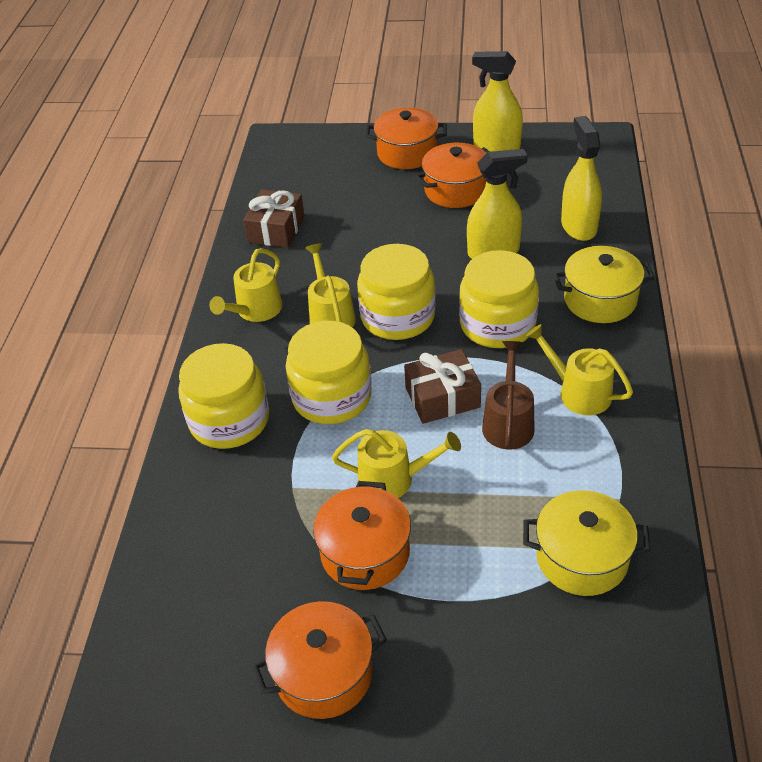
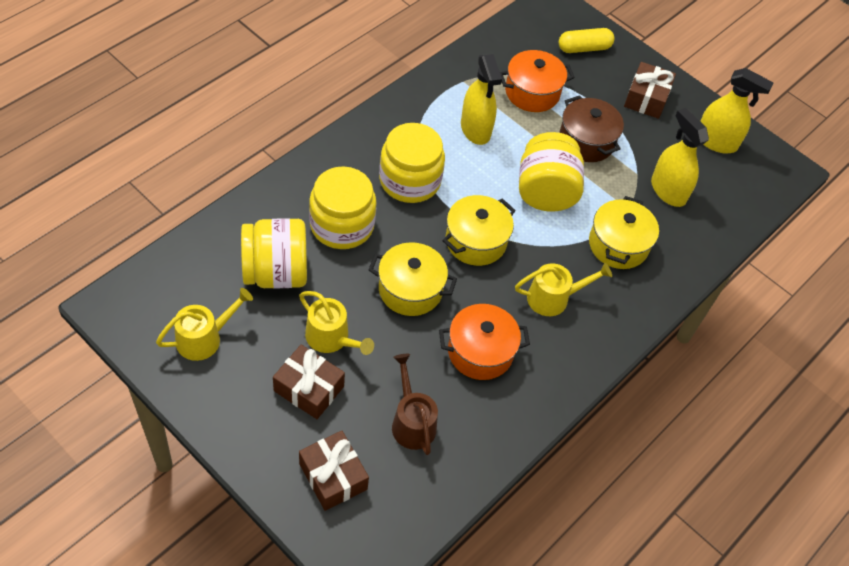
brown gift: 2 -> 3
brown pot: 0 -> 1
orange pot: 4 -> 2
yellow capsule: 0 -> 1
yellow pot: 2 -> 3
yellow watering can: 4 -> 3

